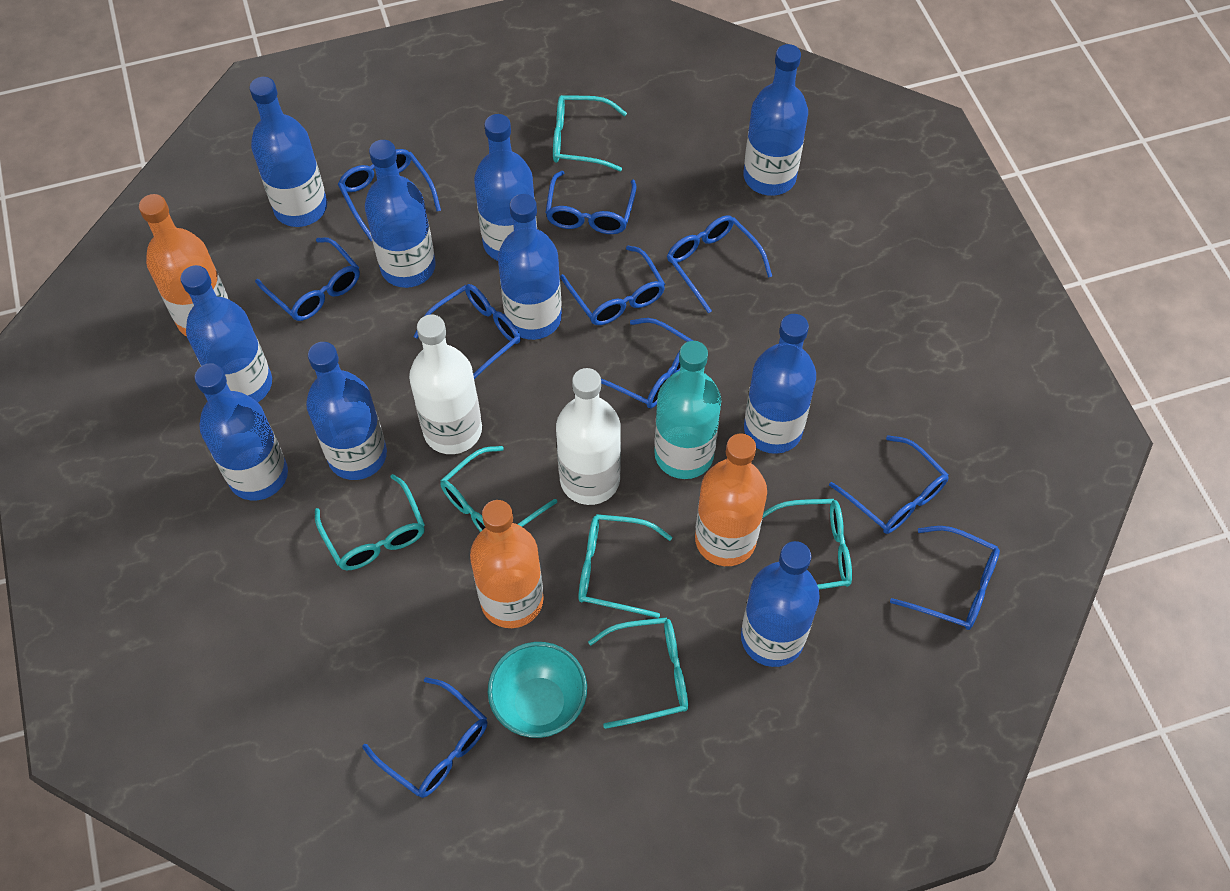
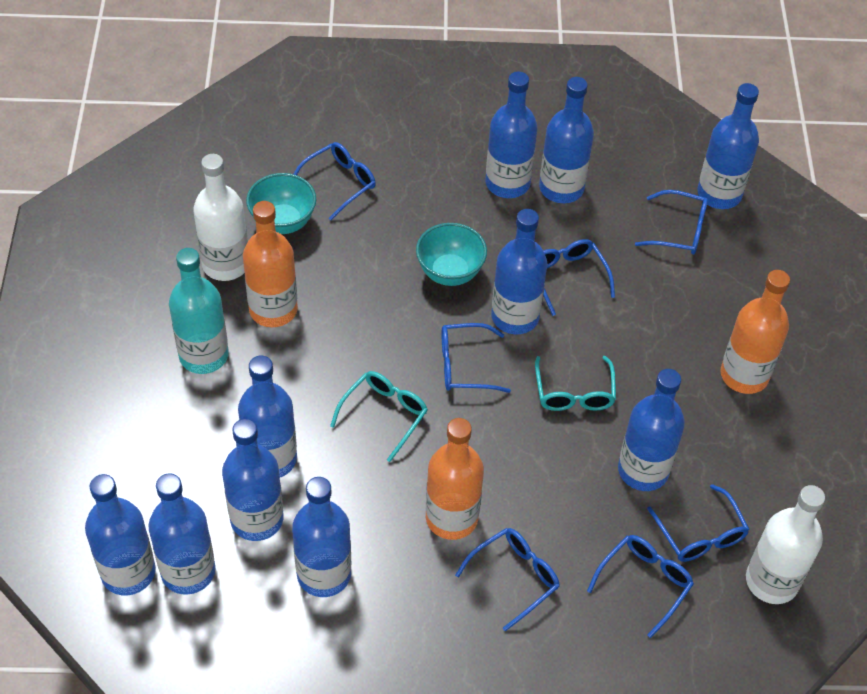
blue glasses: 10 -> 7
turquoise bowl: 1 -> 2
turquoise glasses: 6 -> 2

